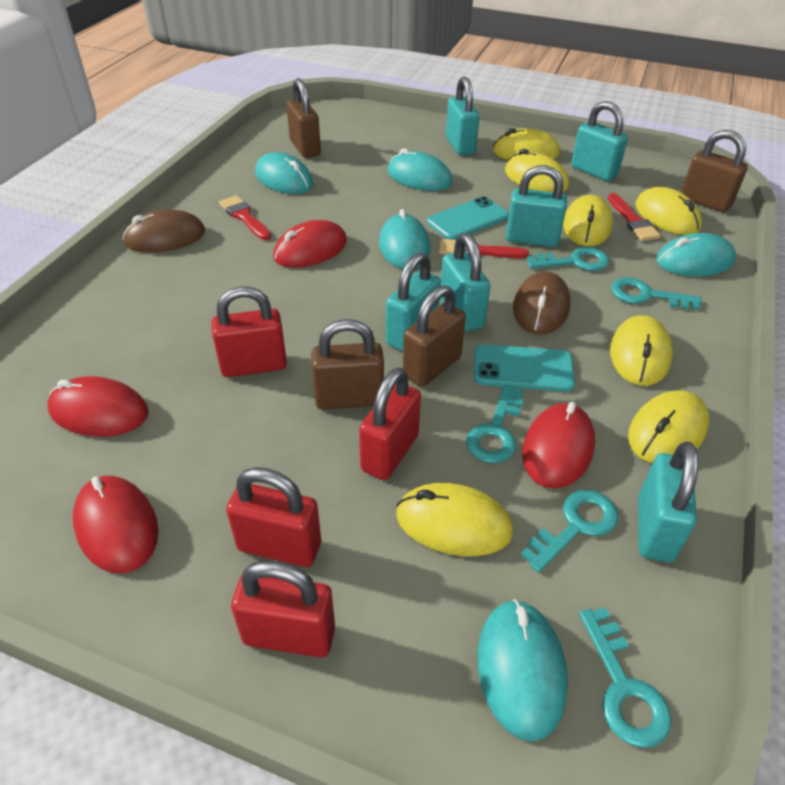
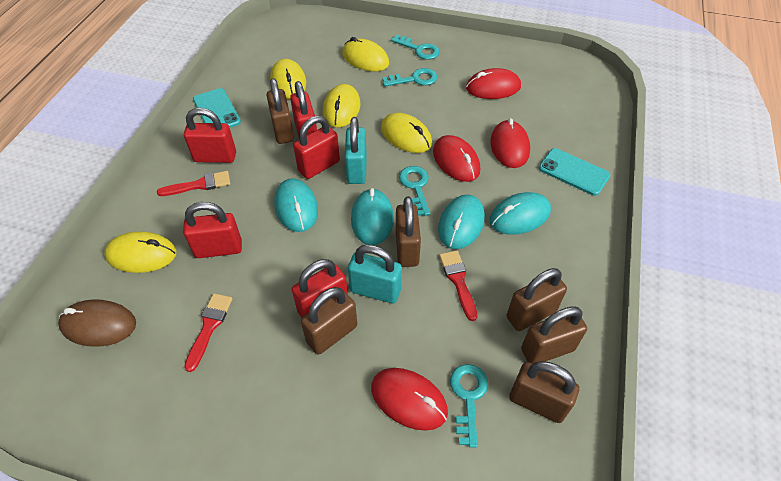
brown mouse: 2 -> 1
brown padlock: 4 -> 6
red padlock: 4 -> 5
turquoise key: 5 -> 4
turquoise mouse: 5 -> 4
turquoise padlock: 6 -> 2
yellow mouse: 7 -> 5

